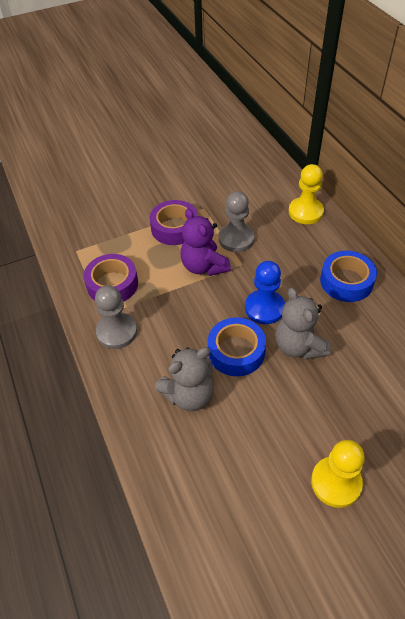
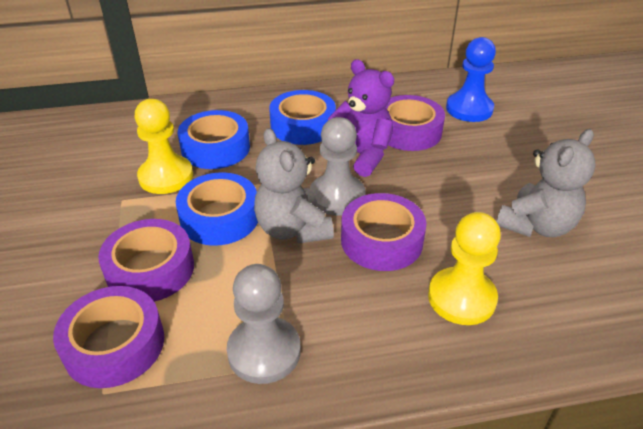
blue tape: 2 -> 3
purple tape: 2 -> 4

